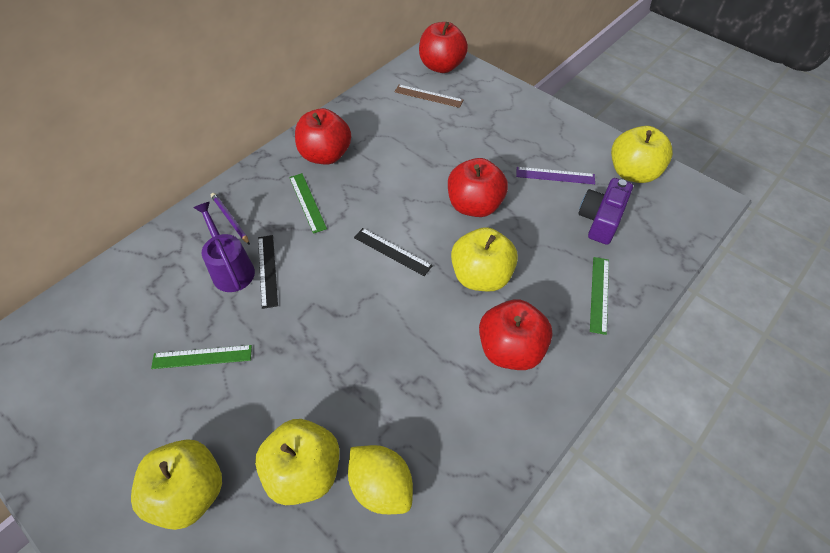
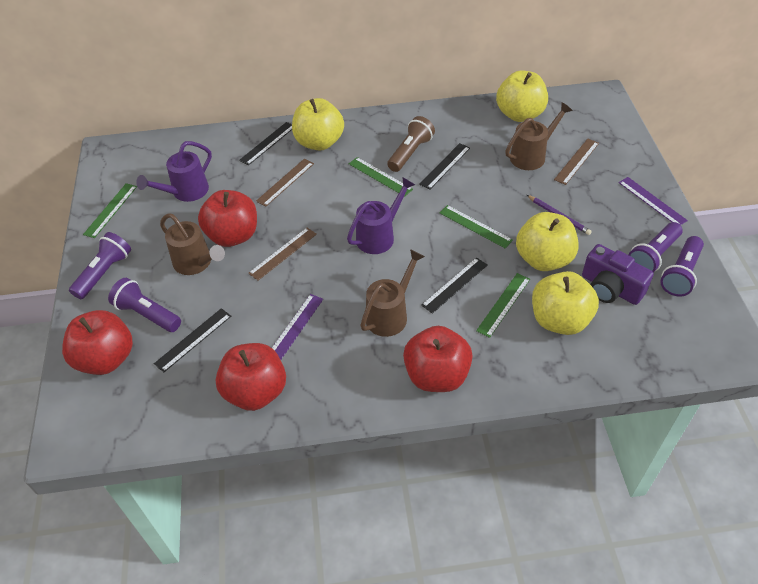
black ruler: 2 -> 4
brown flashlight: 0 -> 1
brown ruler: 1 -> 3
brown watering can: 0 -> 3
green ruler: 3 -> 4
purple flashlight: 0 -> 4
purple ruler: 1 -> 2
purple watering can: 1 -> 2
yellow lemon: 1 -> 0

